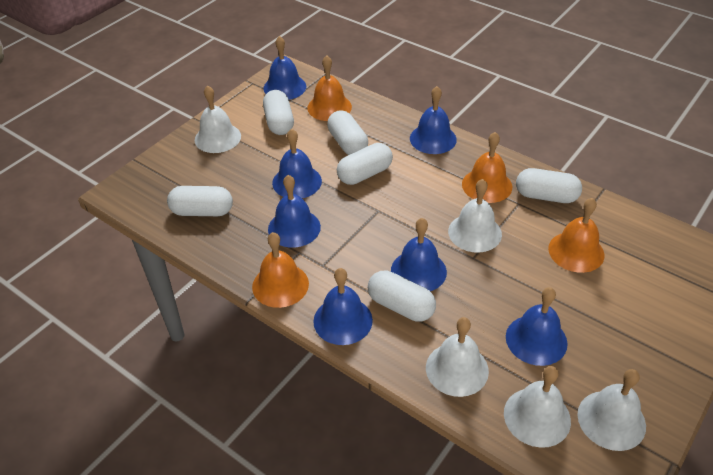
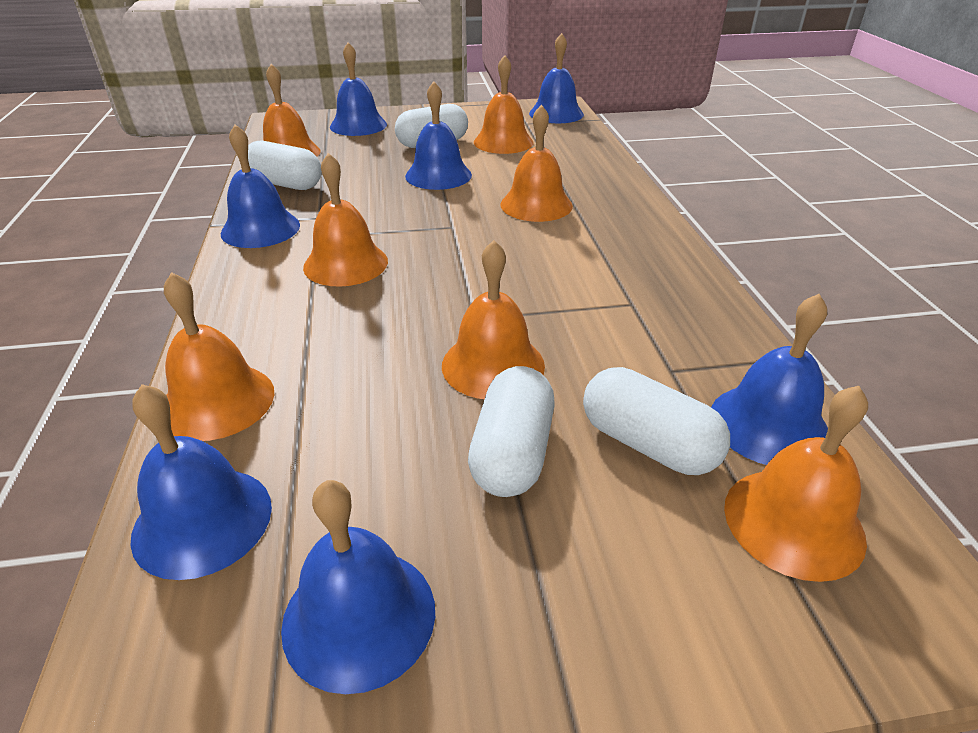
orange bell: 4 -> 7
white bell: 5 -> 0
white capsule: 6 -> 4

